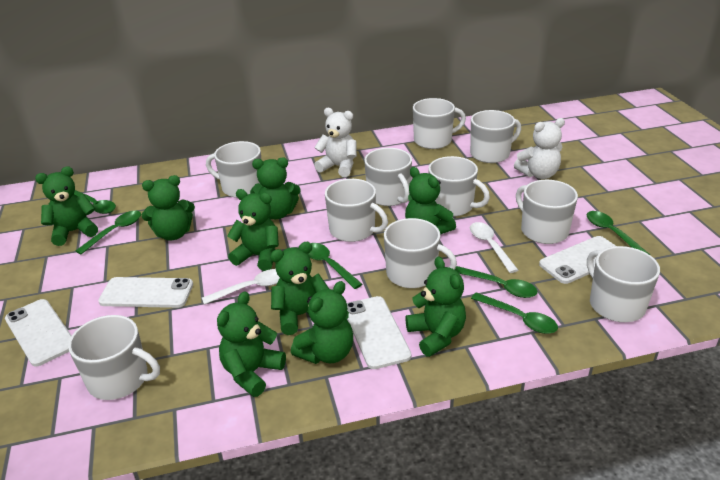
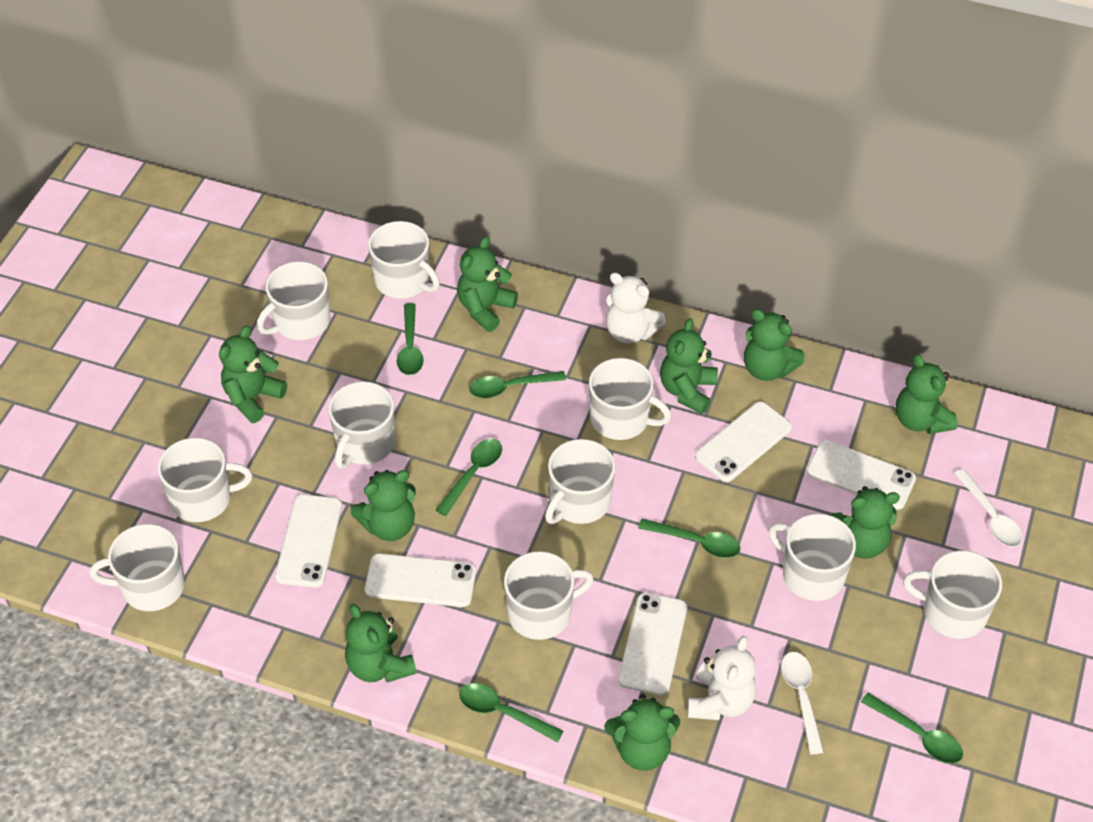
white phone: 4 -> 5

